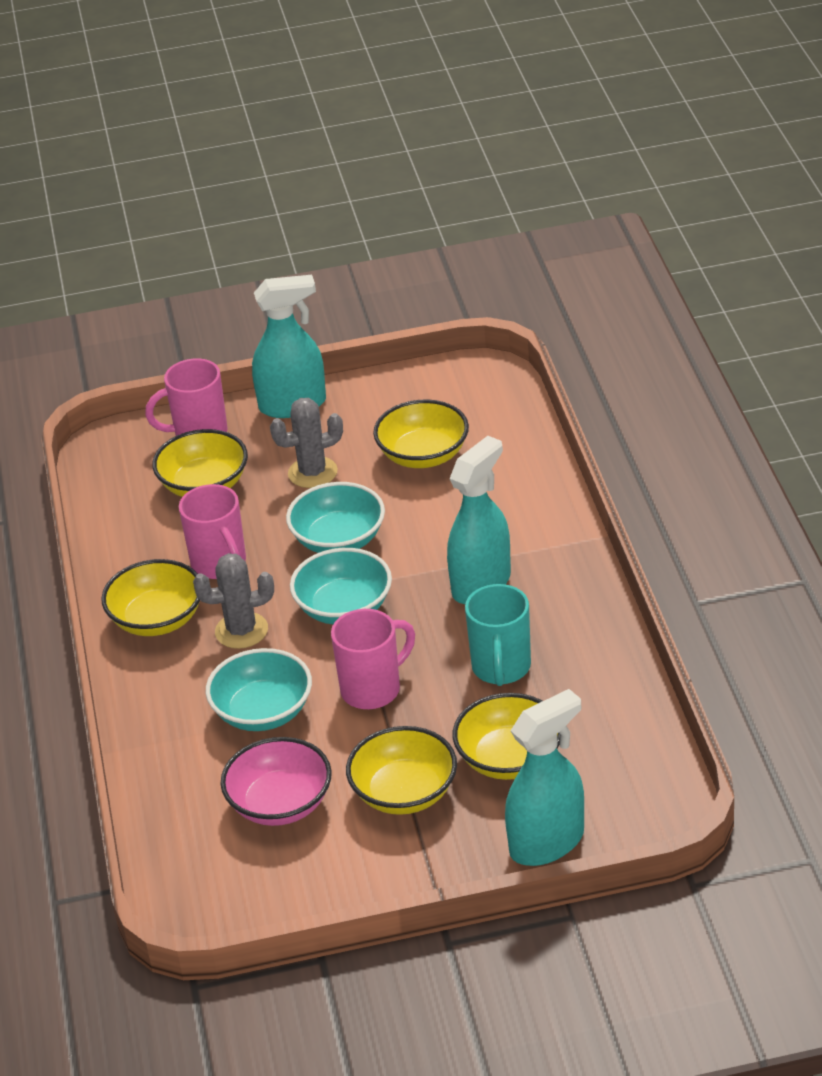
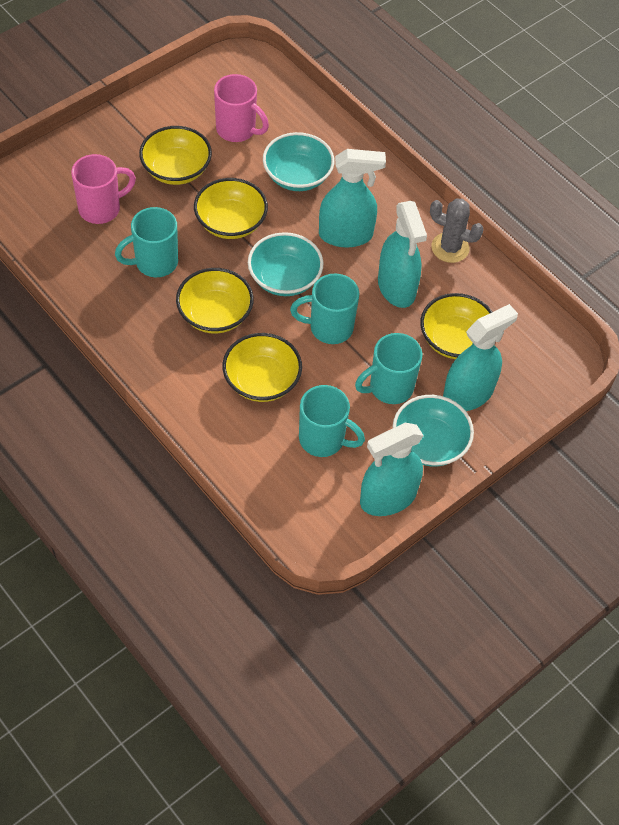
grey cactus: 2 -> 1
pink bowl: 1 -> 0
pink mug: 3 -> 2
turquoise mug: 1 -> 4
turquoise spray bottle: 3 -> 4

